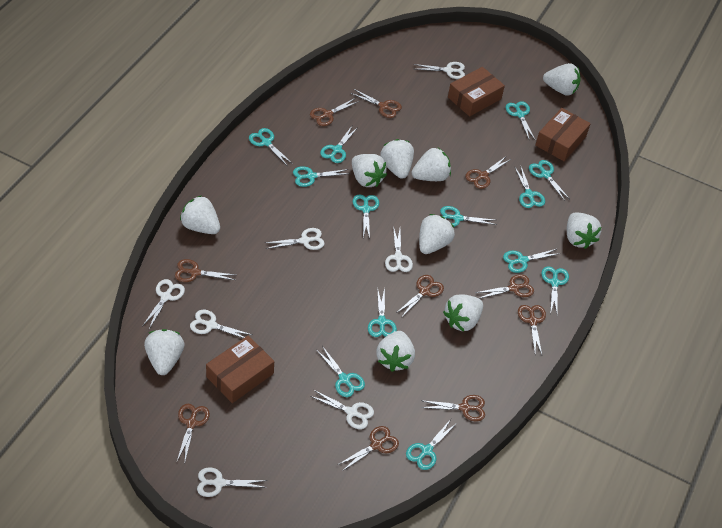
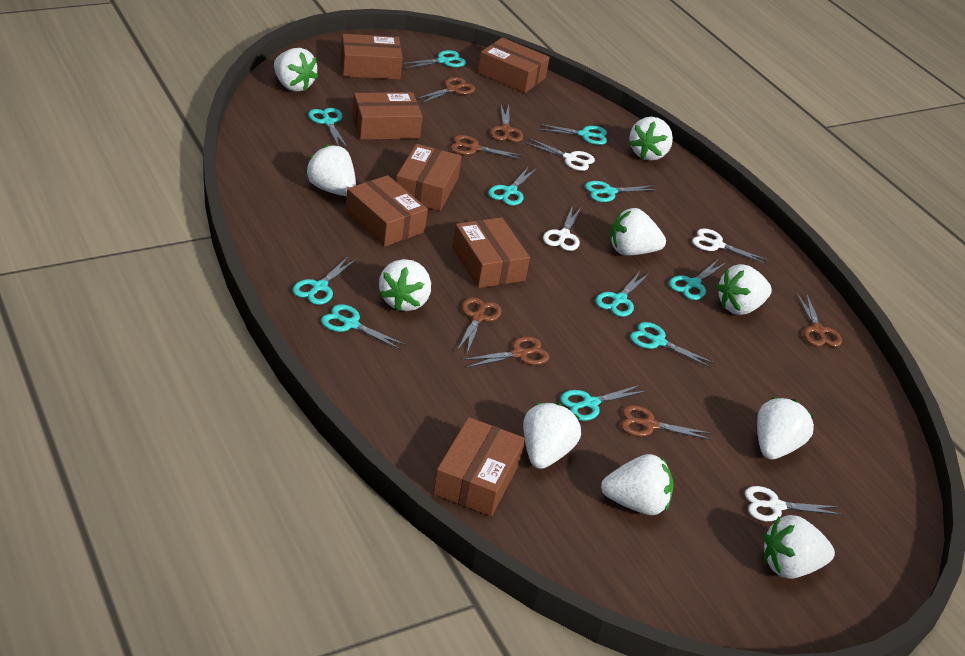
brown box: 3 -> 7
brown scissors: 10 -> 7
turquoise scissors: 13 -> 11
white scissors: 7 -> 4

